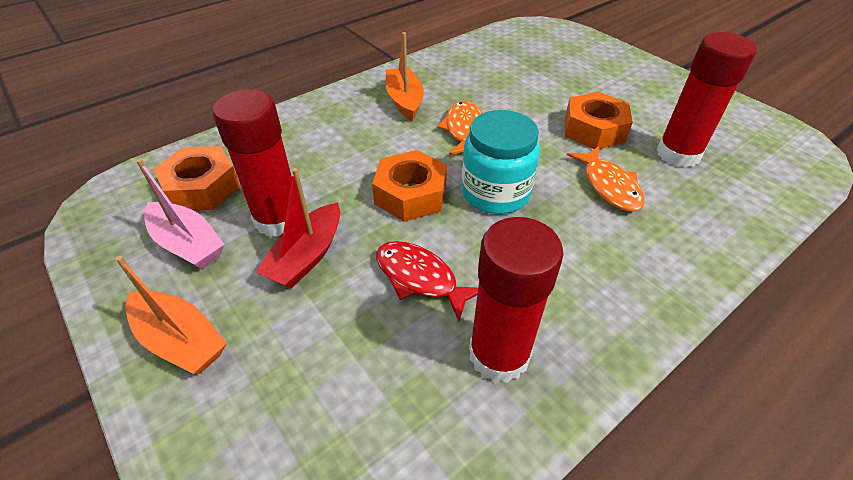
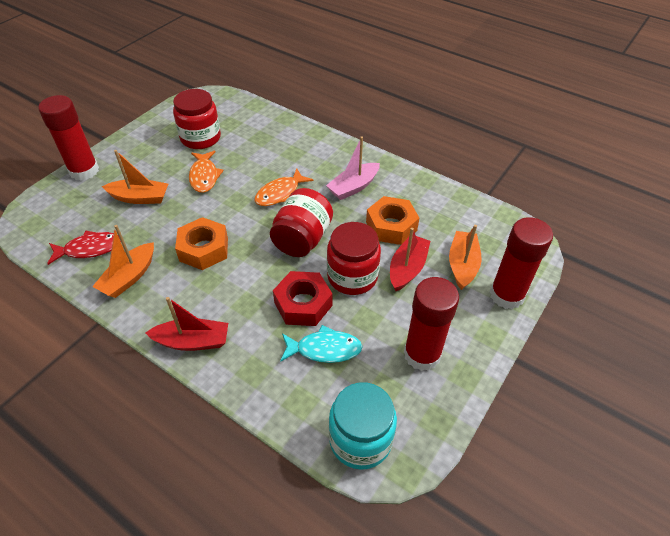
orange boat: 2 -> 3
orange nut: 3 -> 2
red boat: 1 -> 2
red jar: 0 -> 3
red nut: 0 -> 1
turquoise fish: 0 -> 1

